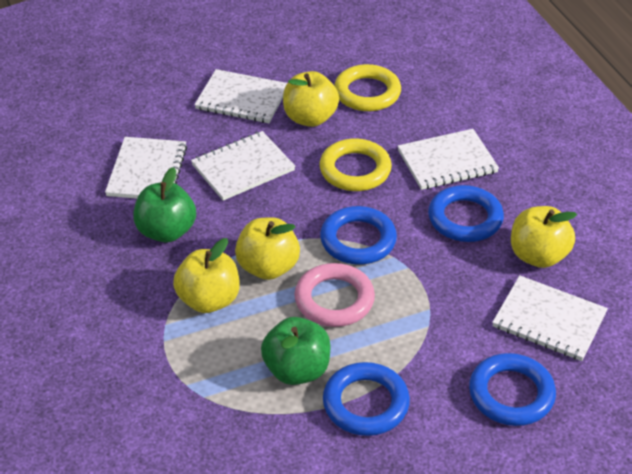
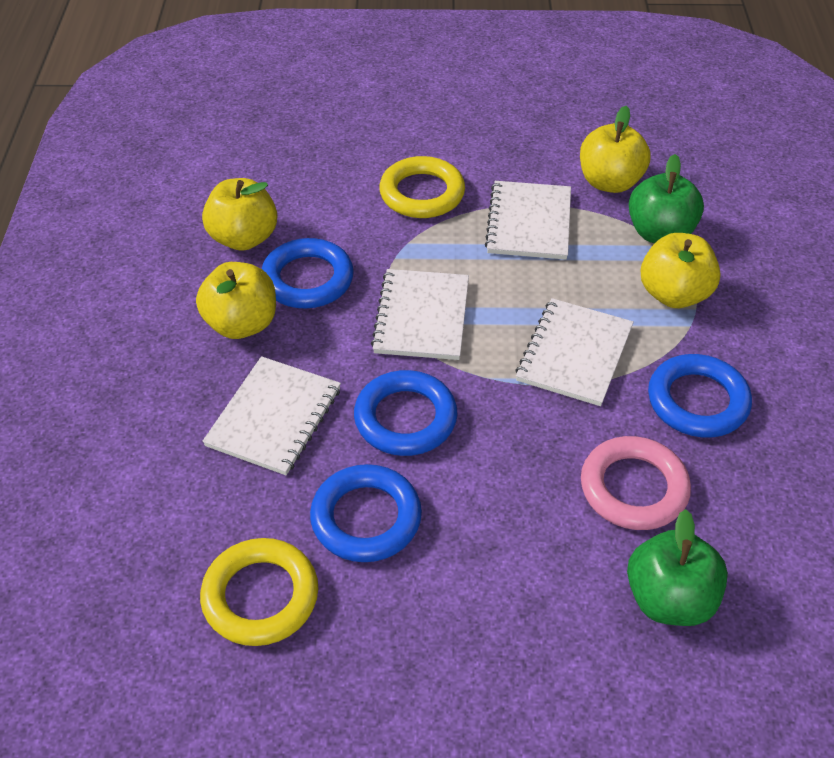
white notebook: 5 -> 4

